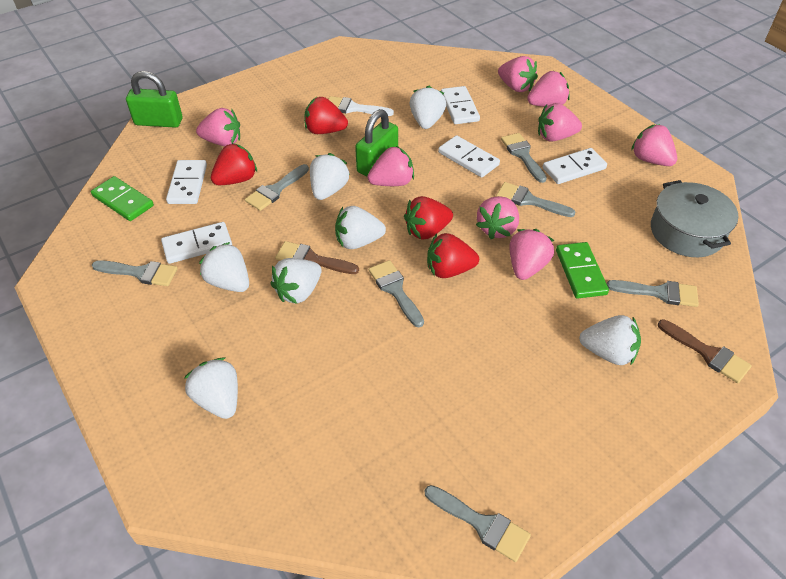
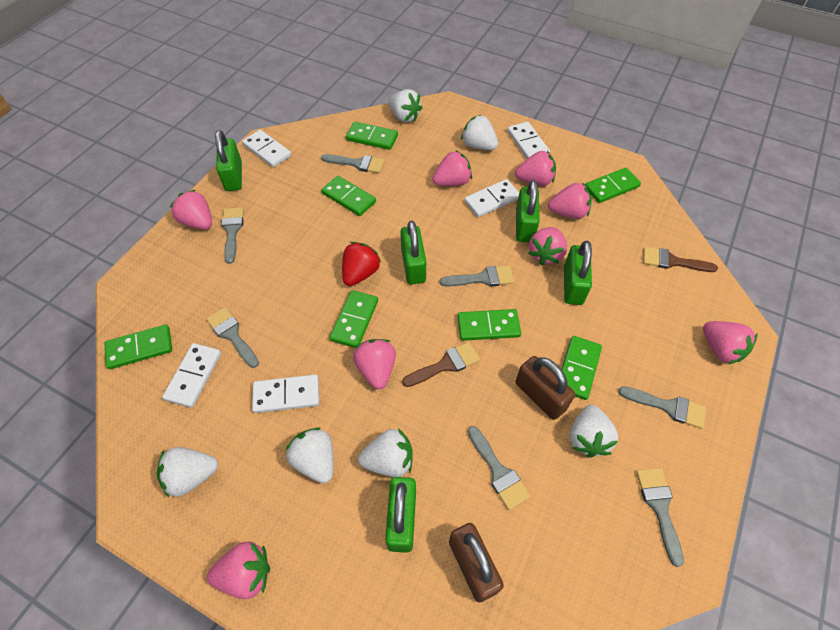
brown padlock: 0 -> 2
green domino: 2 -> 7
green padlock: 2 -> 5
grey pot: 1 -> 0
red strawberry: 4 -> 1
white brush: 1 -> 0
white strawberry: 7 -> 6

